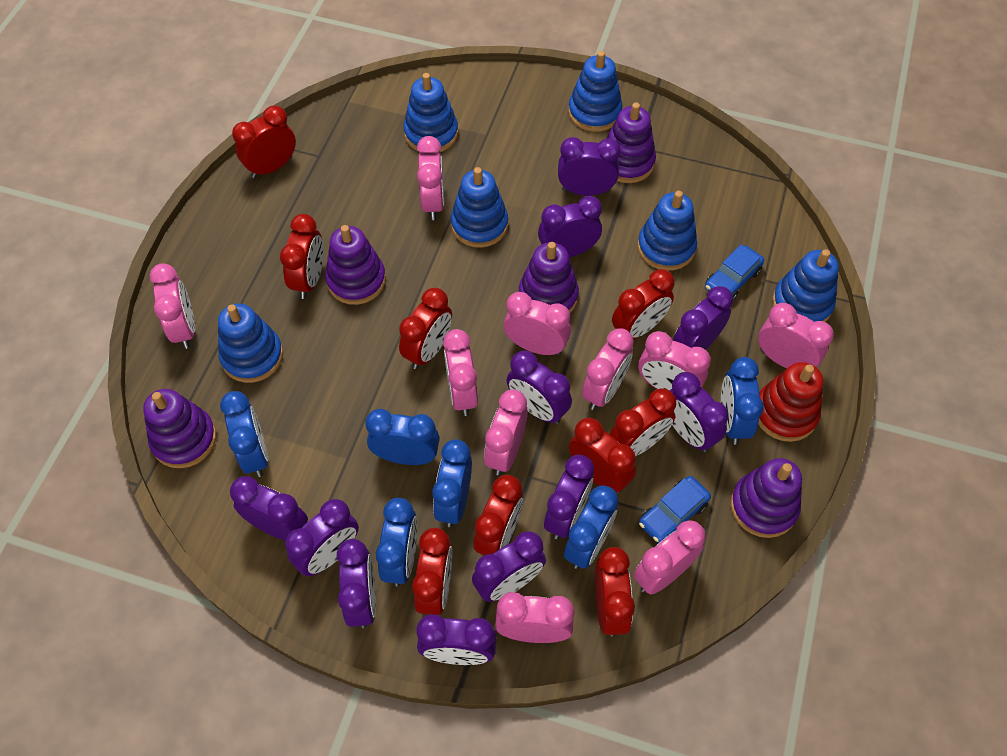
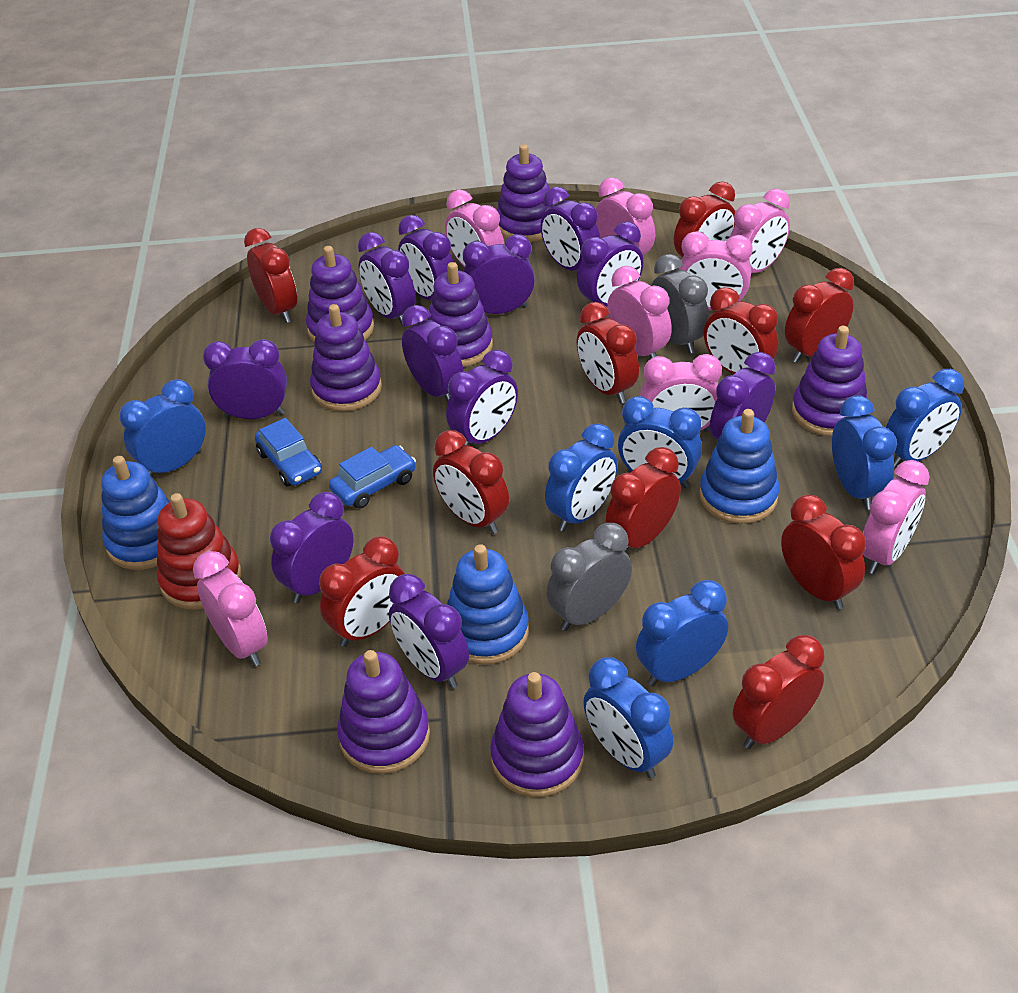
blue clock: 6 -> 7
blue stacking toy: 6 -> 3
grey clock: 0 -> 2
pink clock: 10 -> 8
purple stacking toy: 5 -> 7
red clock: 9 -> 10

